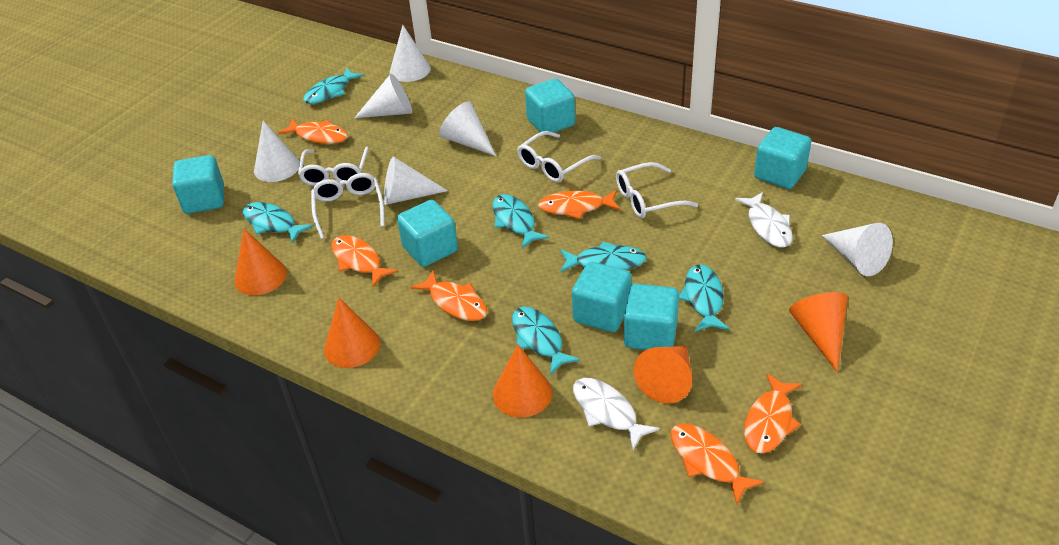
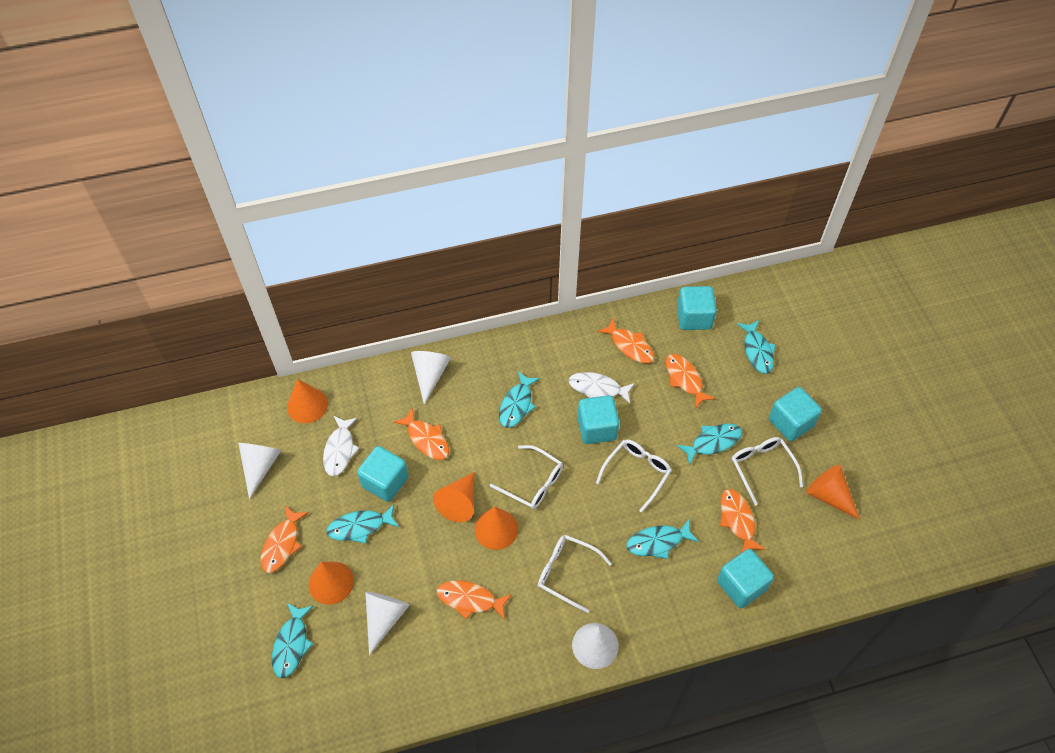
turquoise cube: 6 -> 5
white cone: 6 -> 4

